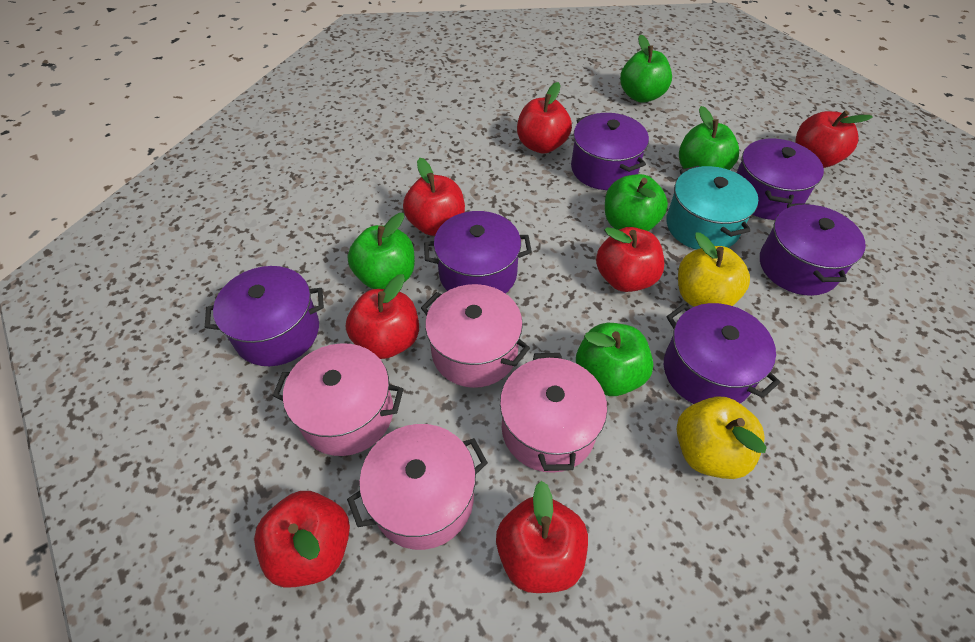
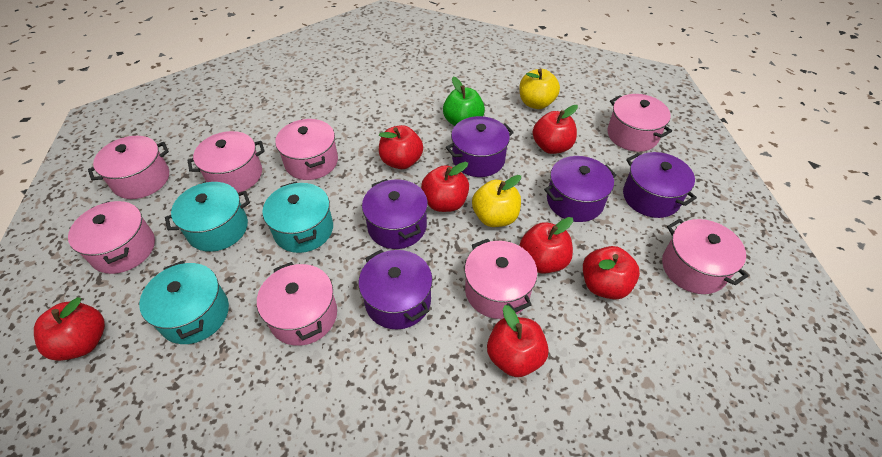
green apple: 5 -> 1
pink pot: 4 -> 8
purple pot: 6 -> 5
turquoise pot: 1 -> 3

